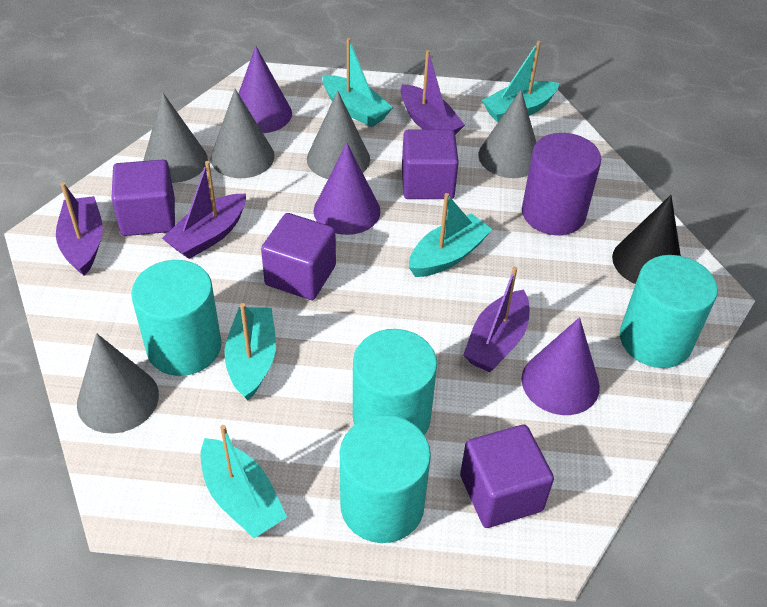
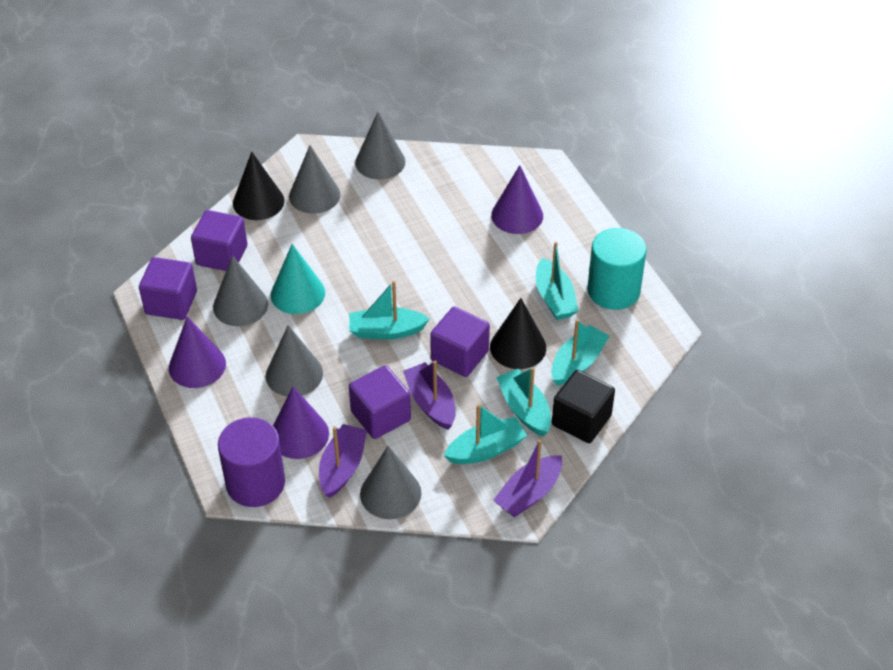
black cone: 1 -> 2
black cube: 0 -> 1
purple boat: 4 -> 3
turquoise cone: 0 -> 1
turquoise cylinder: 4 -> 1

